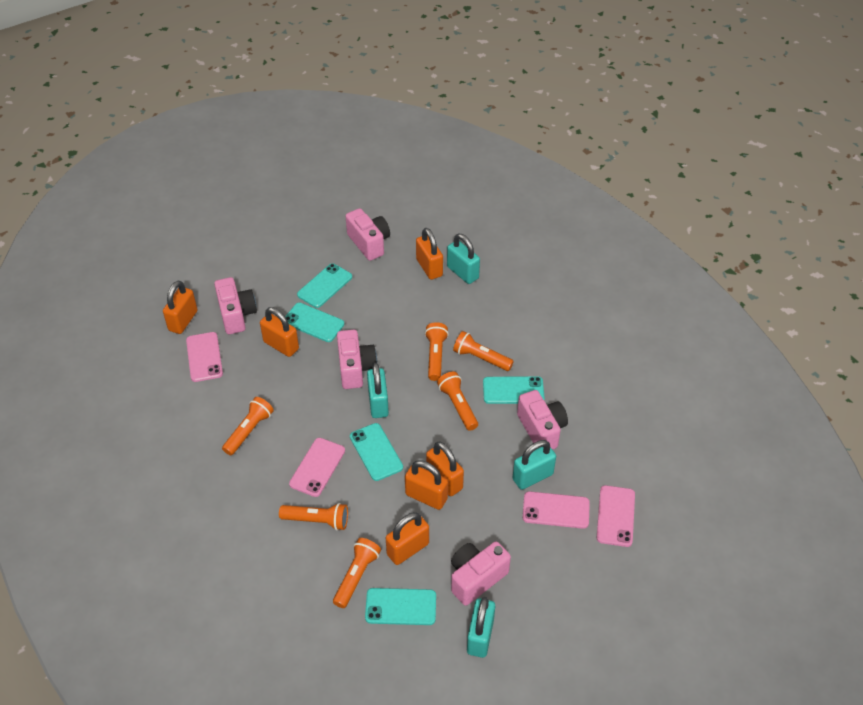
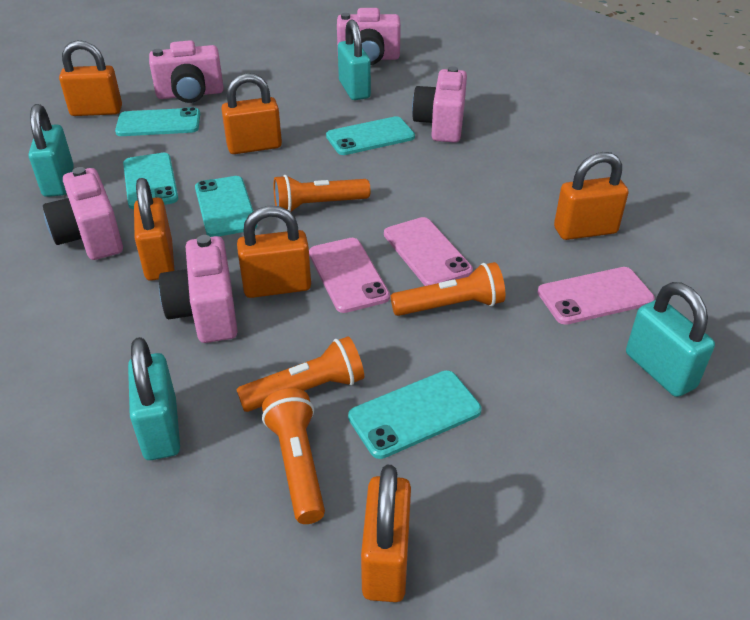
orange flashlight: 6 -> 4
pink phone: 4 -> 3

